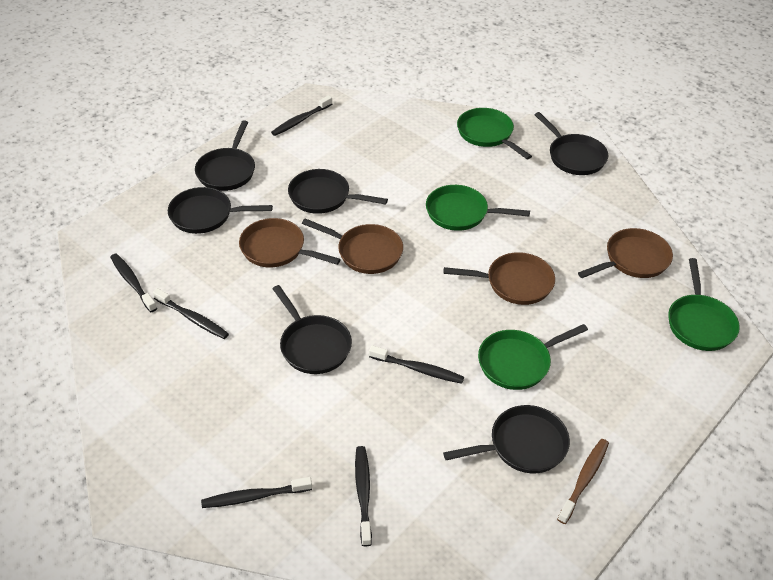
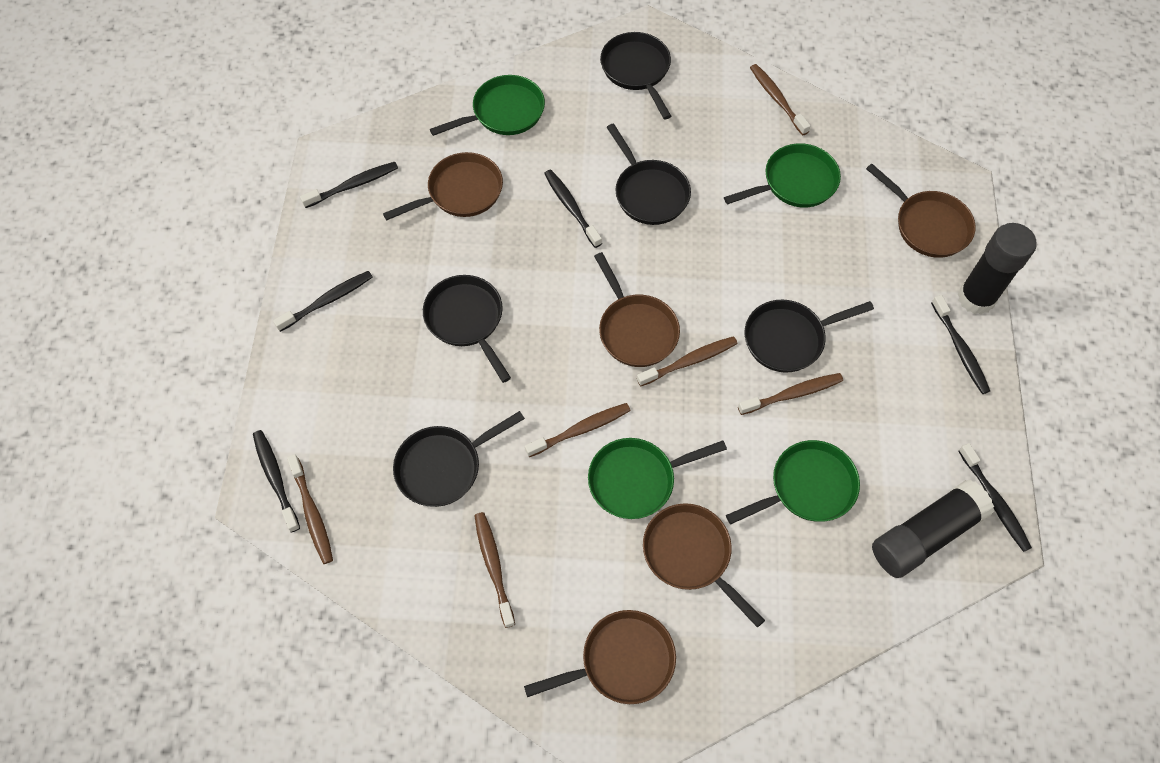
black glue stick: 0 -> 2
black pan: 6 -> 5
brown pan: 4 -> 5
brown toothbrush: 1 -> 6

